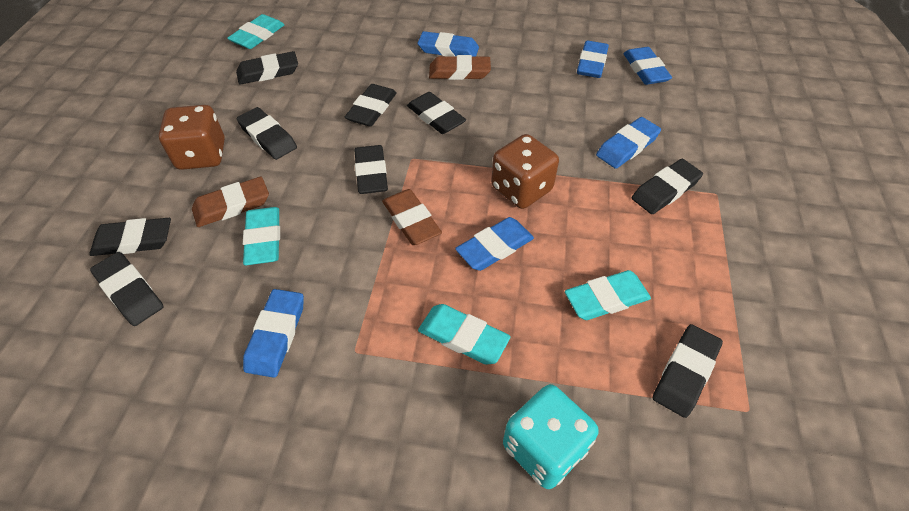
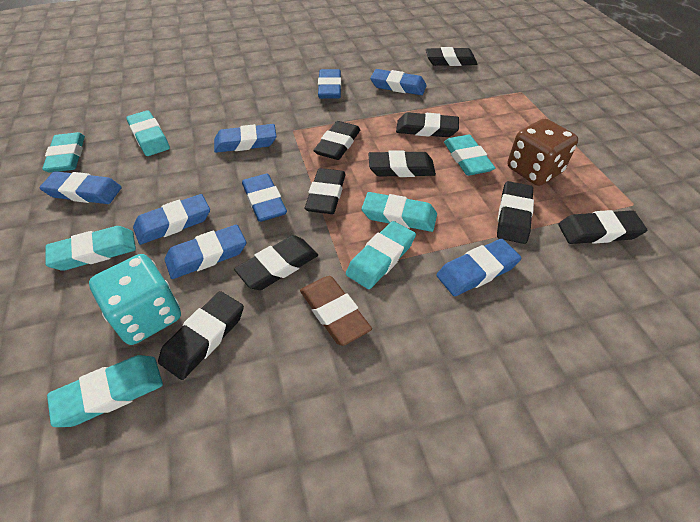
blue eraser: 6 -> 8
brown dice: 2 -> 1
brown eraser: 3 -> 1
turquoise eraser: 4 -> 7

